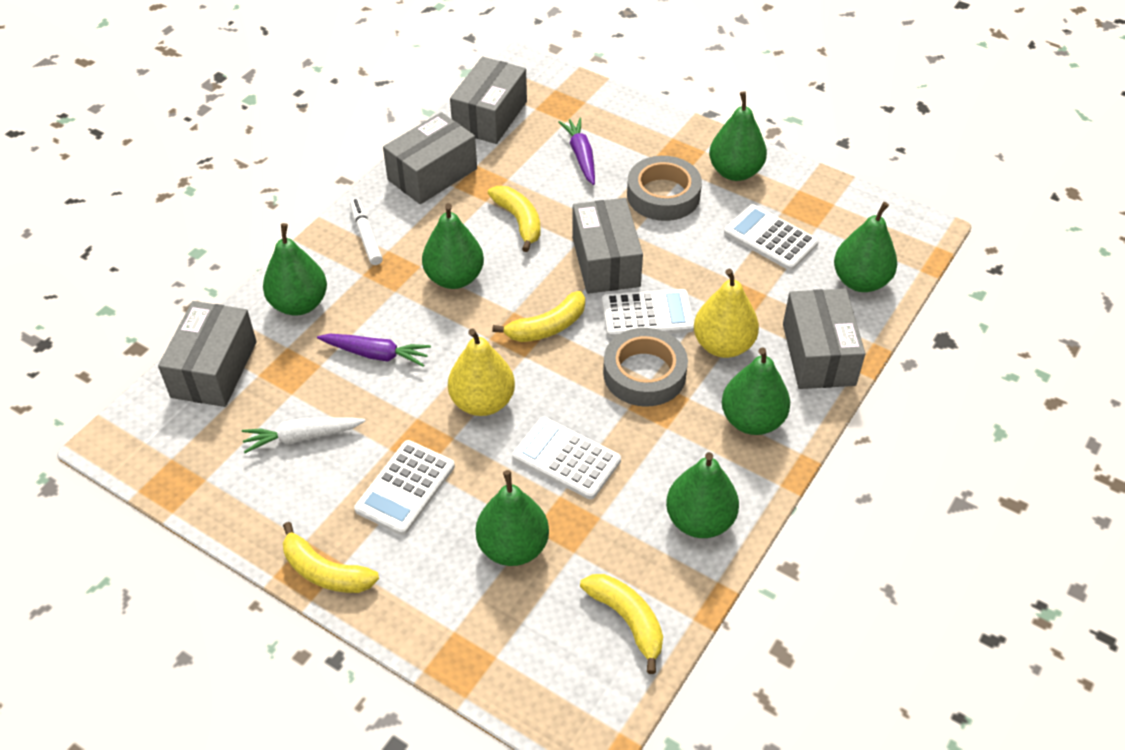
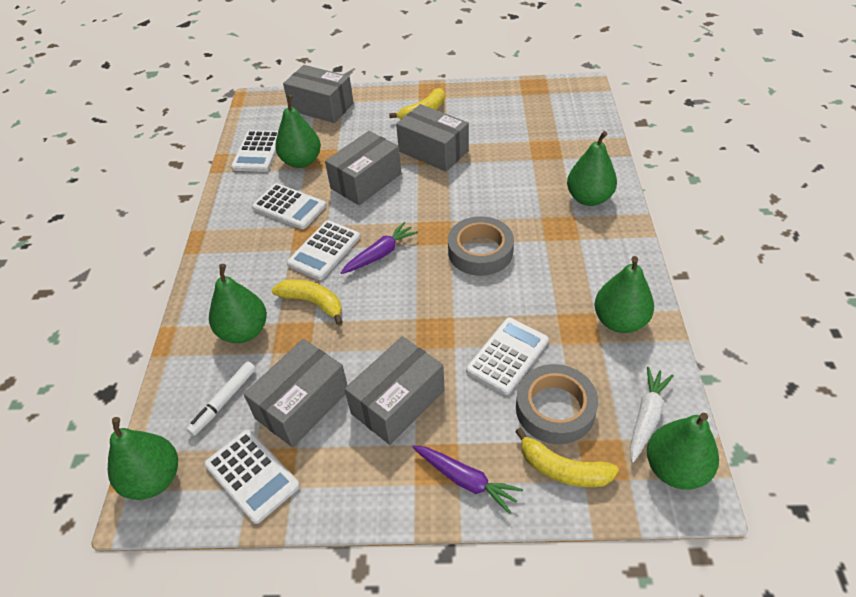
green pear: 7 -> 6
white calculator: 4 -> 5
yellow banana: 4 -> 3
yellow pear: 2 -> 0

